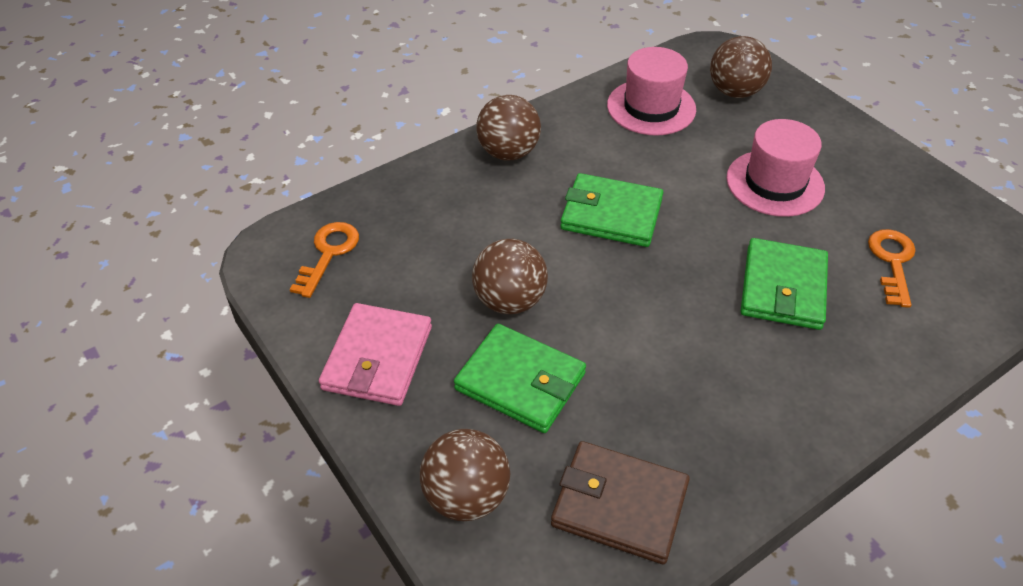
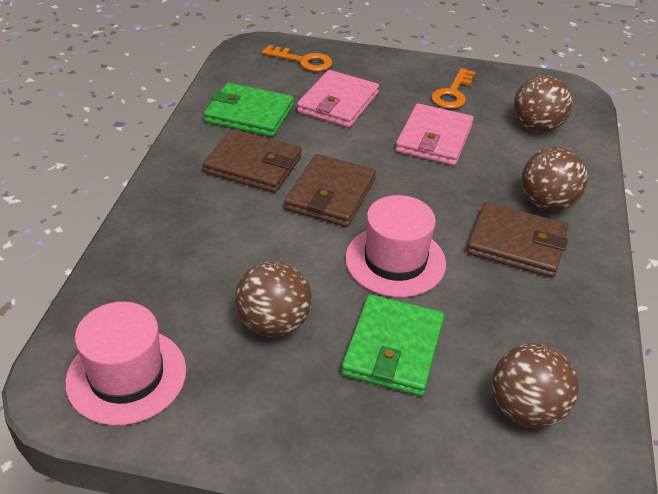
brown wallet: 1 -> 3
green wallet: 3 -> 2
pink wallet: 1 -> 2

